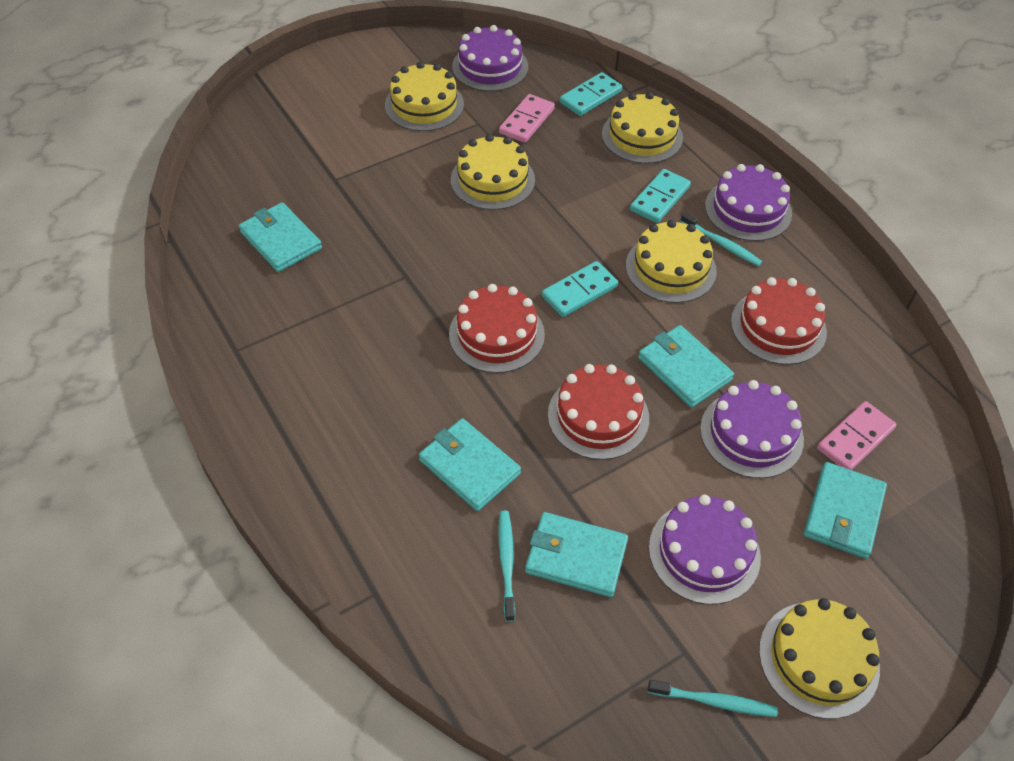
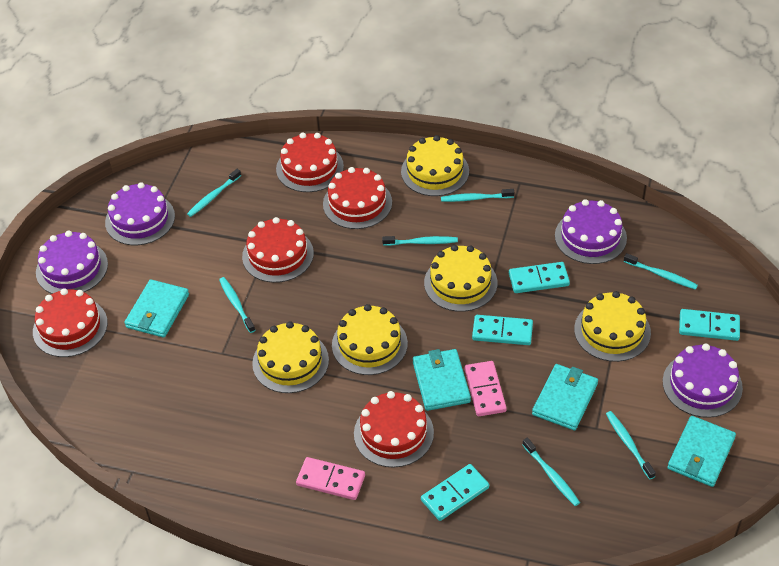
red cake: 3 -> 5
turquoise domino: 3 -> 4
turquoise toothbrush: 3 -> 7
turquoise wallet: 5 -> 4

